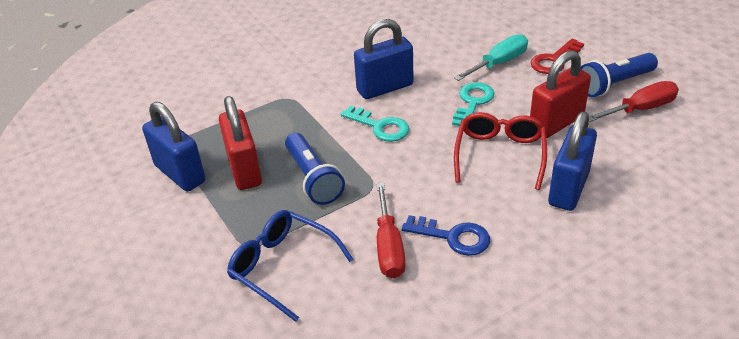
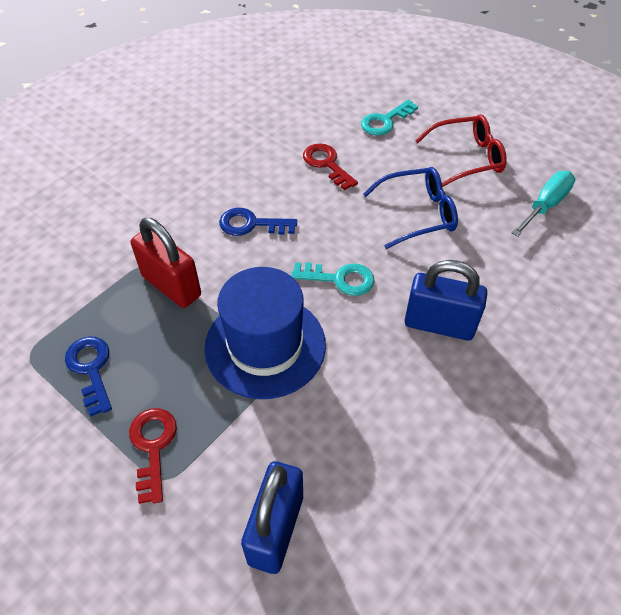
blue flashlight: 2 -> 0
blue hat: 0 -> 1
blue key: 1 -> 2
blue padlock: 3 -> 2
red key: 1 -> 2
red padlock: 2 -> 1
red screwdriver: 2 -> 0

